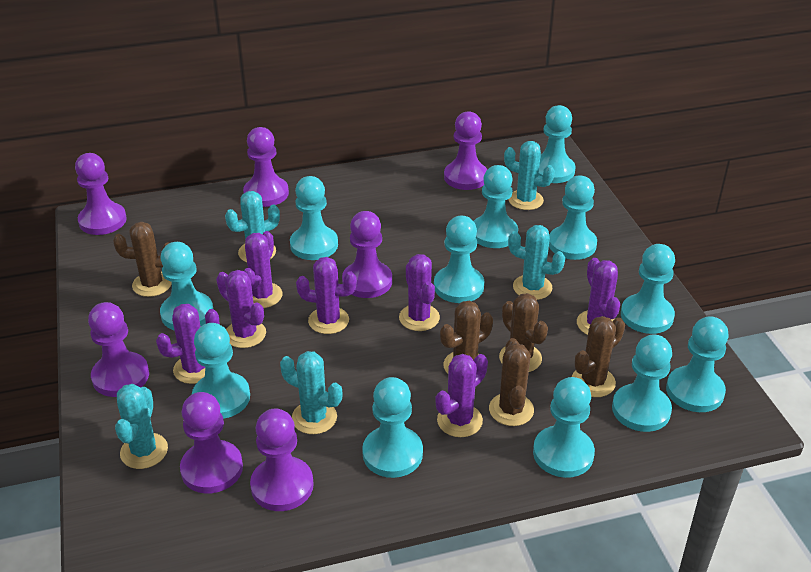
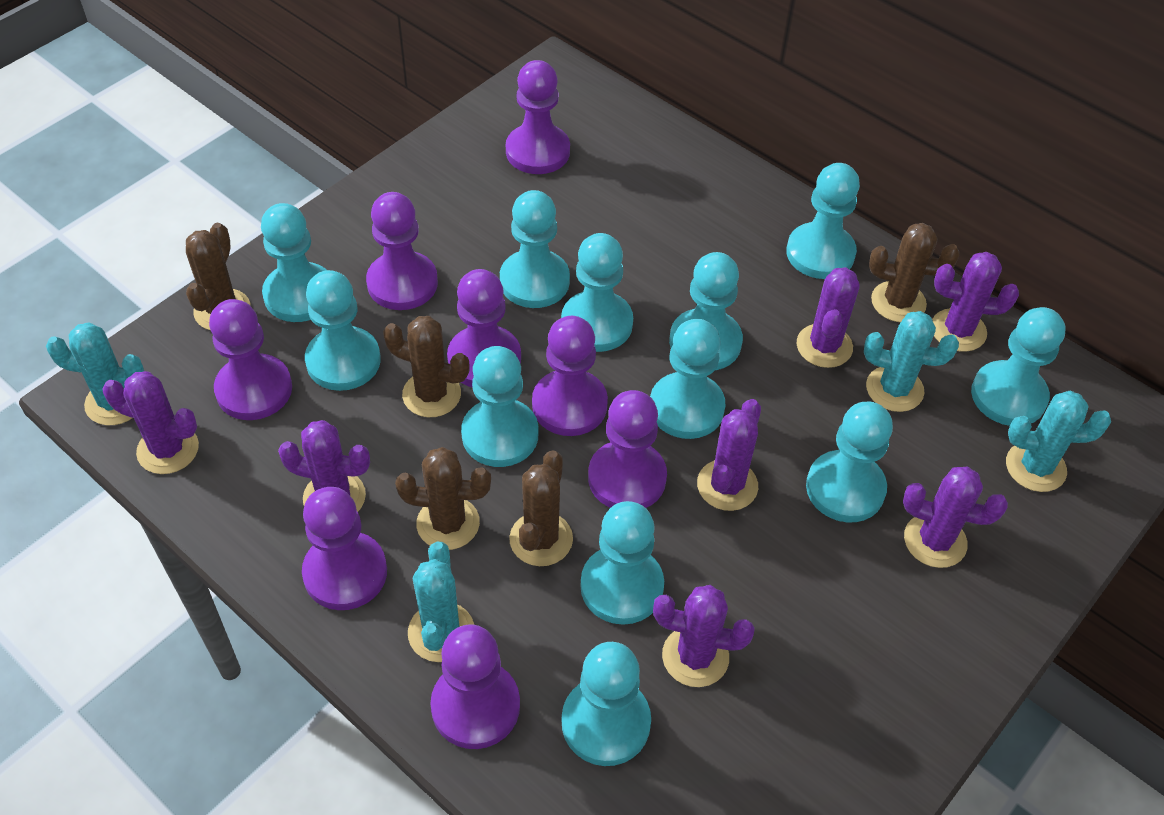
purple pawn: 7 -> 8
turquoise cactus: 5 -> 4

